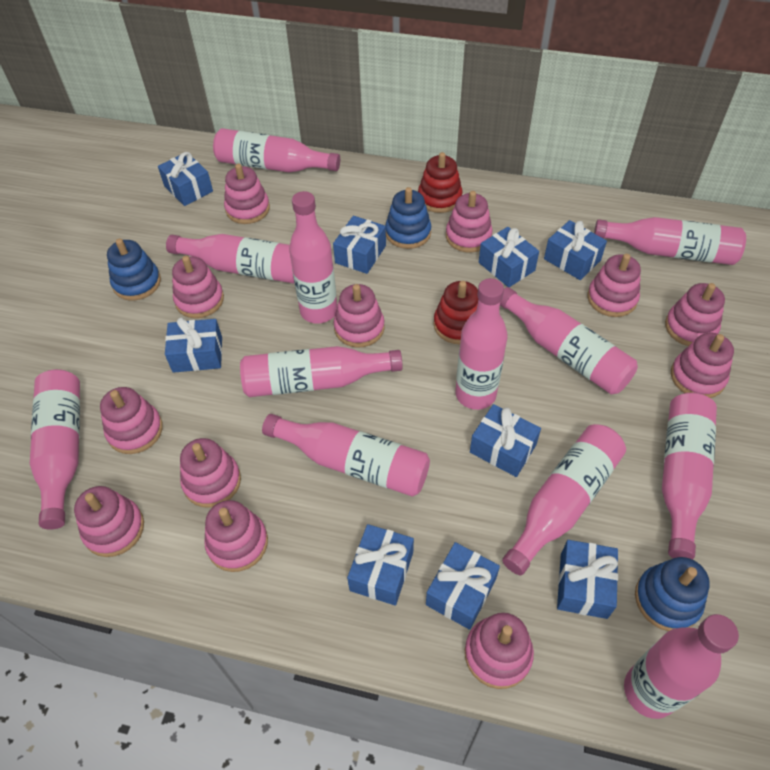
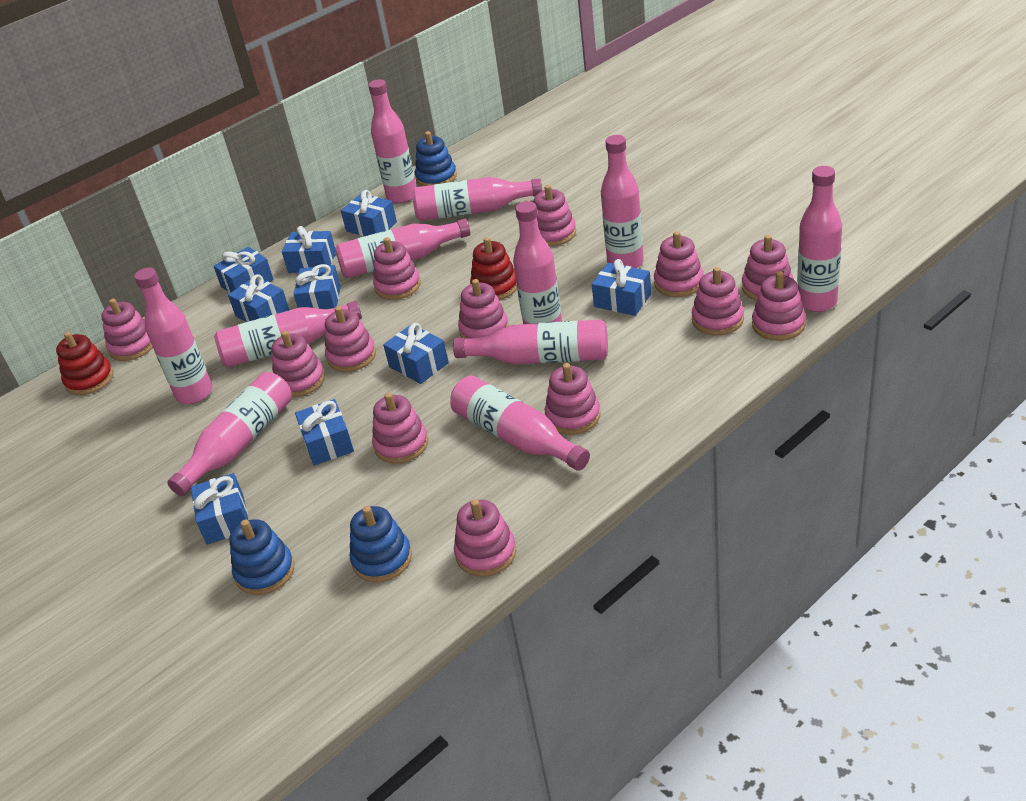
pink bottle: 12 -> 11
pink stacking toy: 12 -> 13

